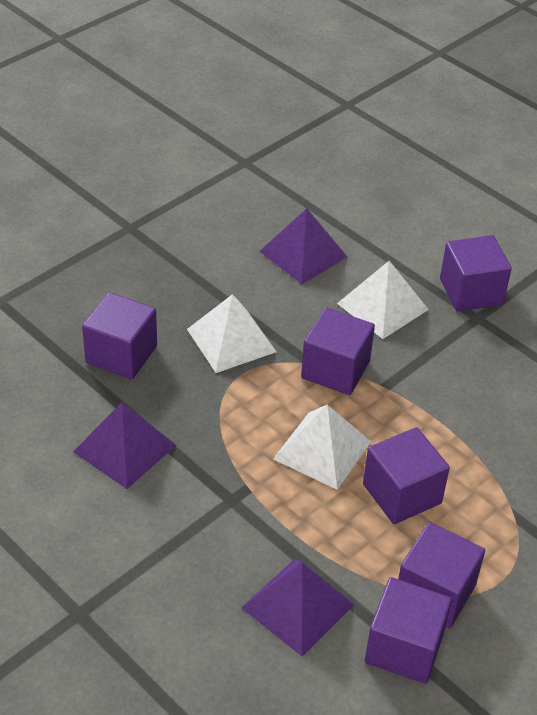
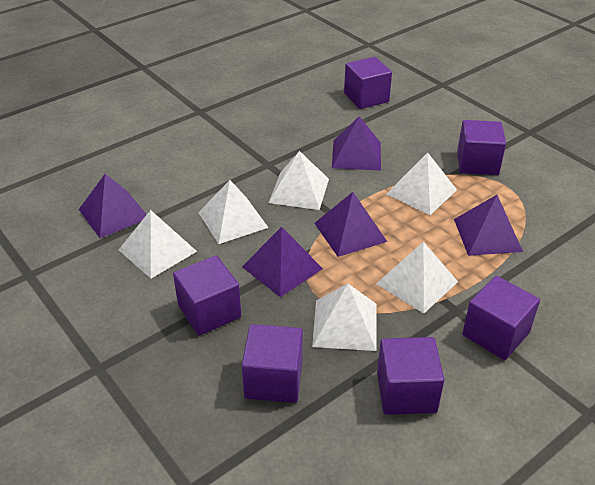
purple pyramid: 3 -> 5
white pyramid: 3 -> 6

